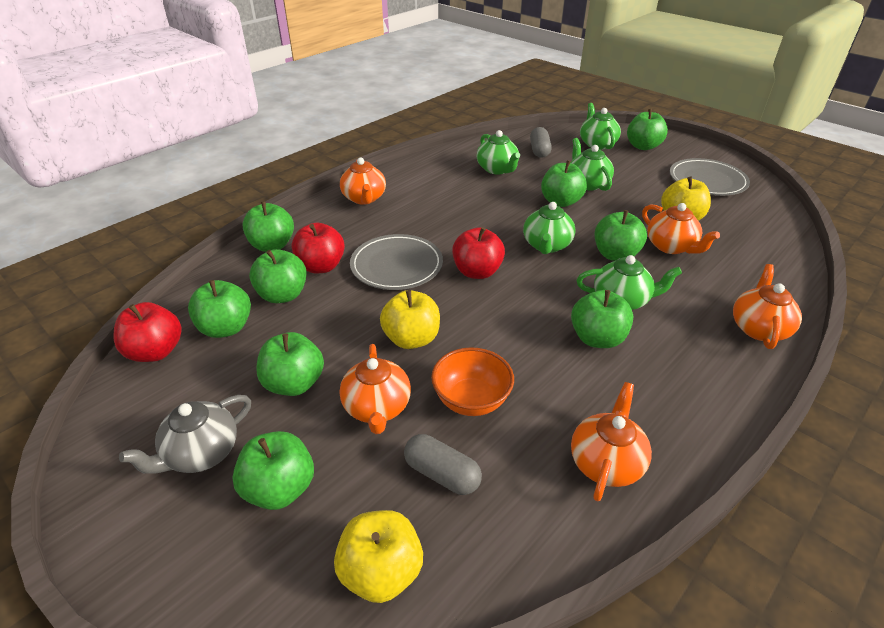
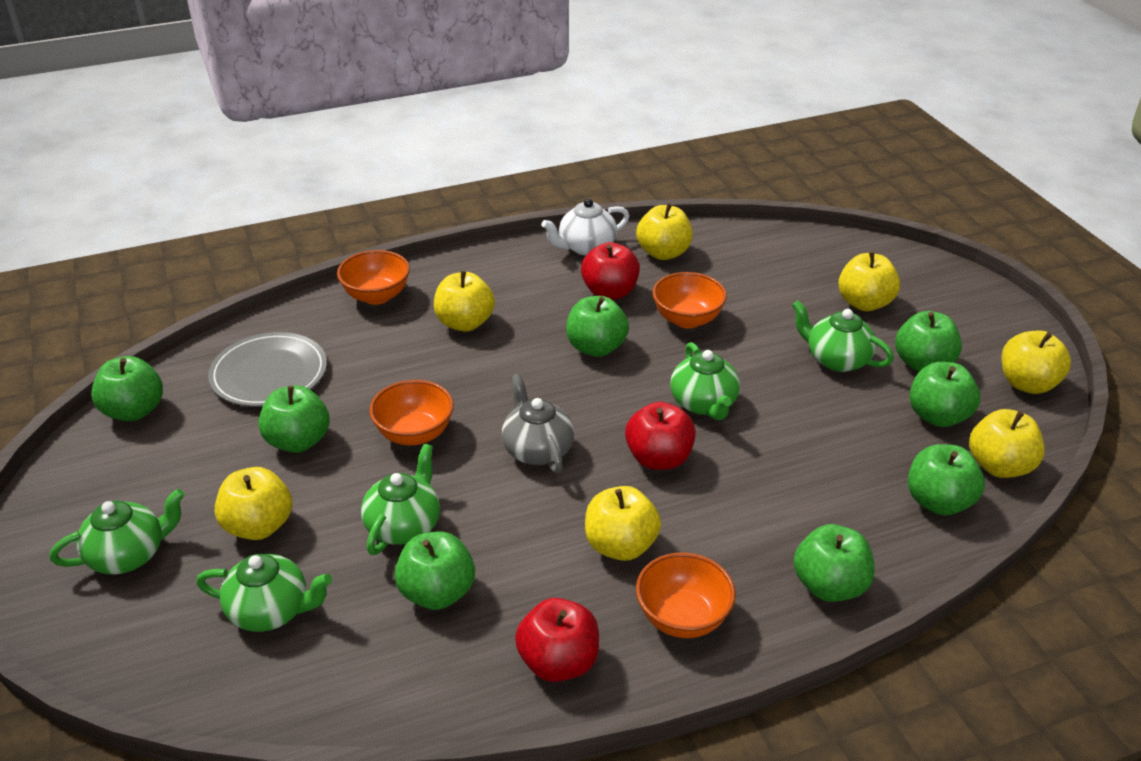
green apple: 9 -> 8
grey capsule: 2 -> 0
grey plate: 2 -> 1
orange bowl: 1 -> 4
orange teapot: 5 -> 0
white teapot: 0 -> 1
yellow apple: 3 -> 7

